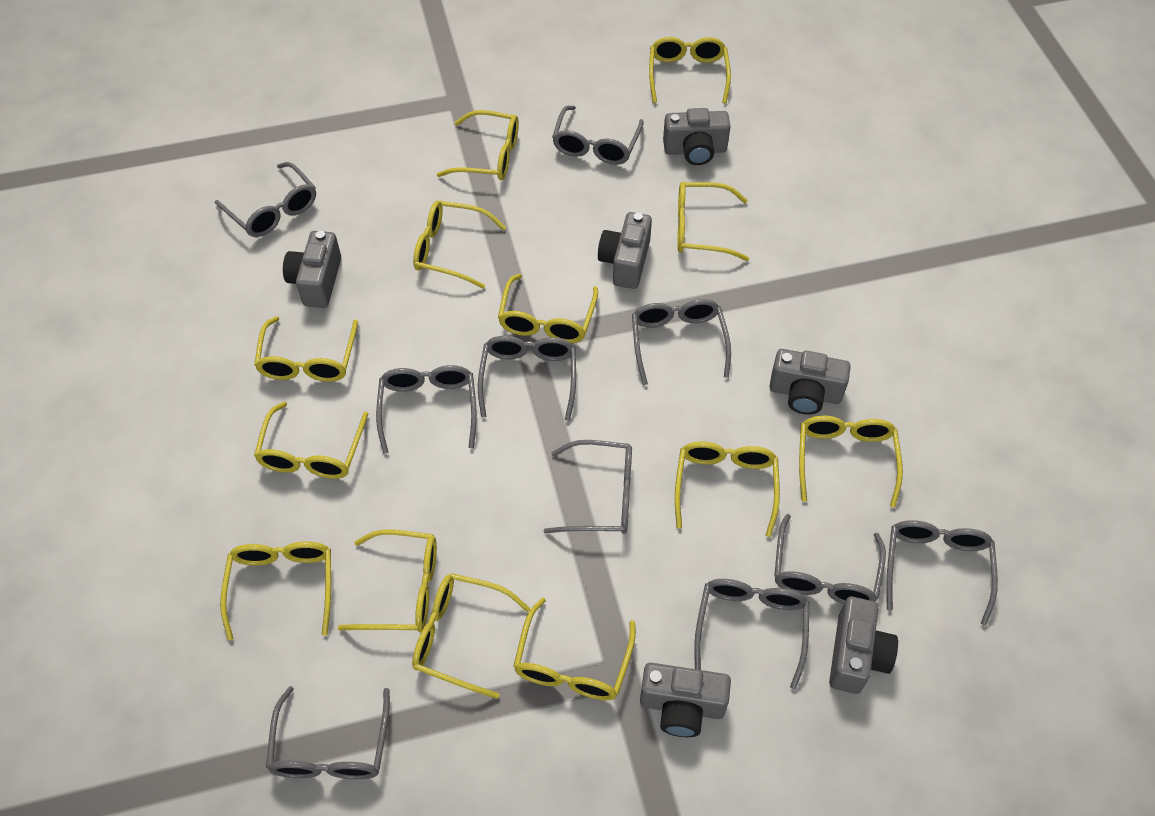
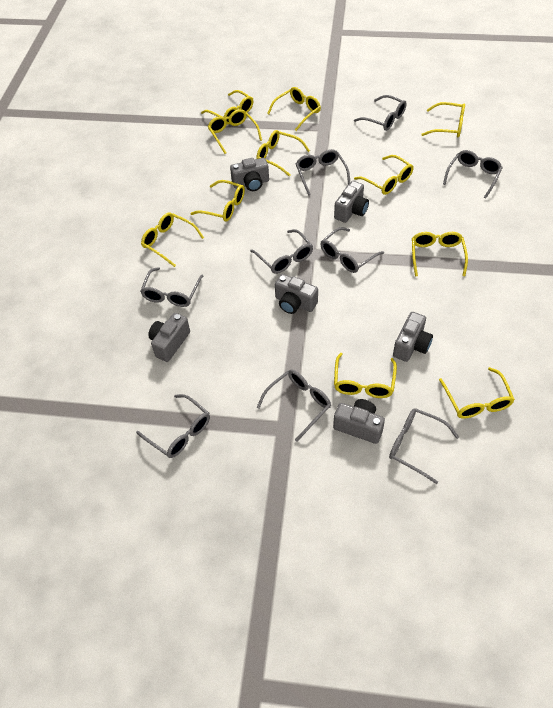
grey glasses: 10 -> 9
yellow glasses: 13 -> 11

